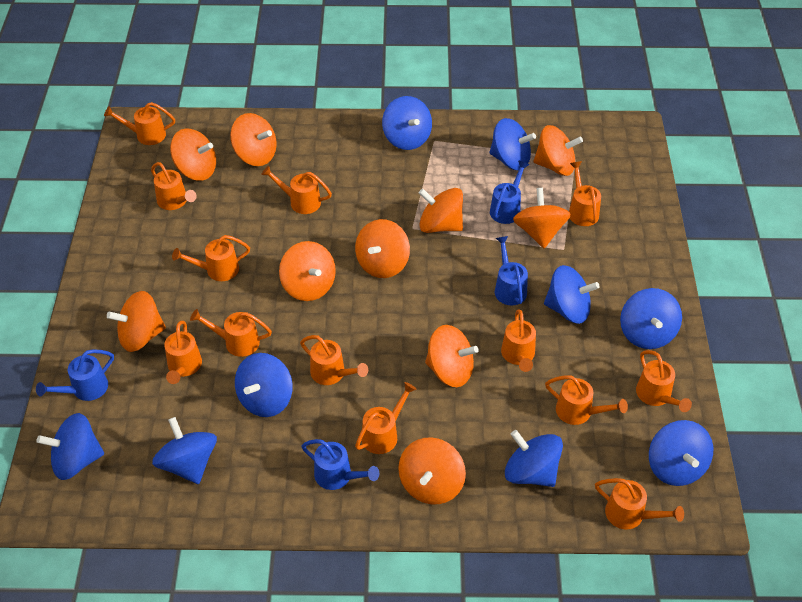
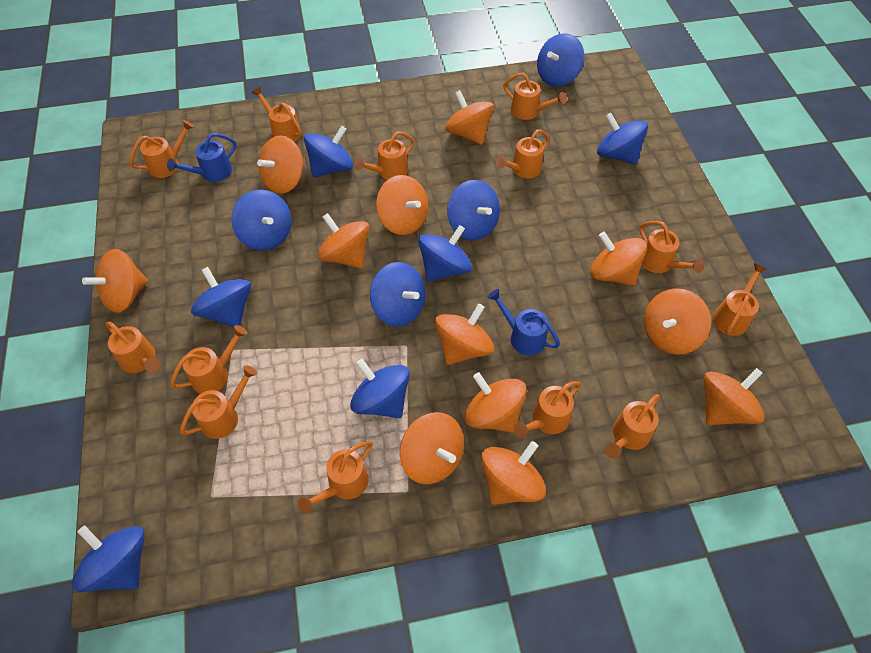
blue spinning top: 9 -> 10
blue watering can: 4 -> 2
orange spinning top: 10 -> 12

